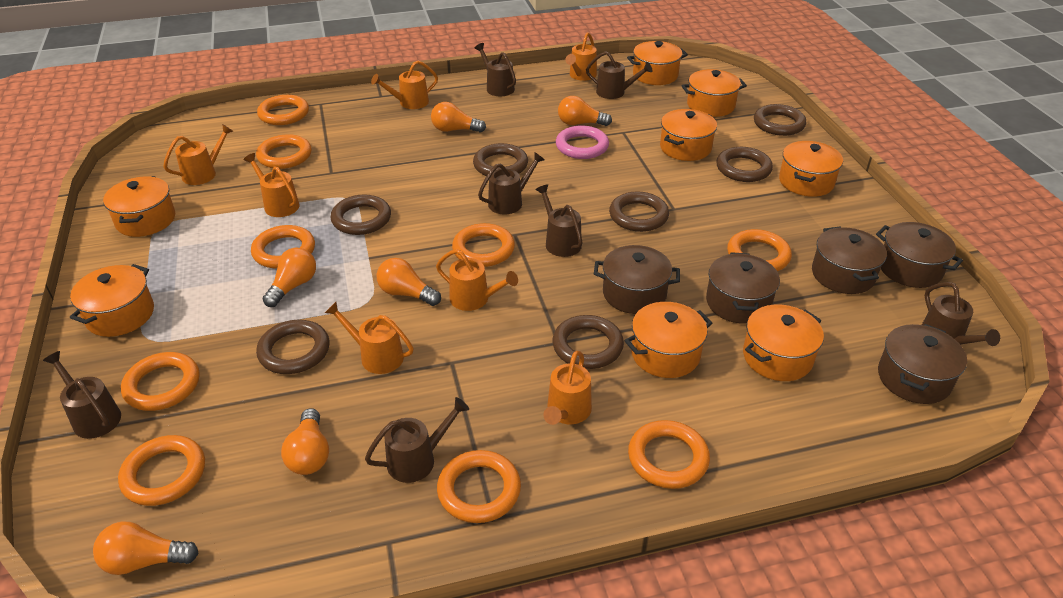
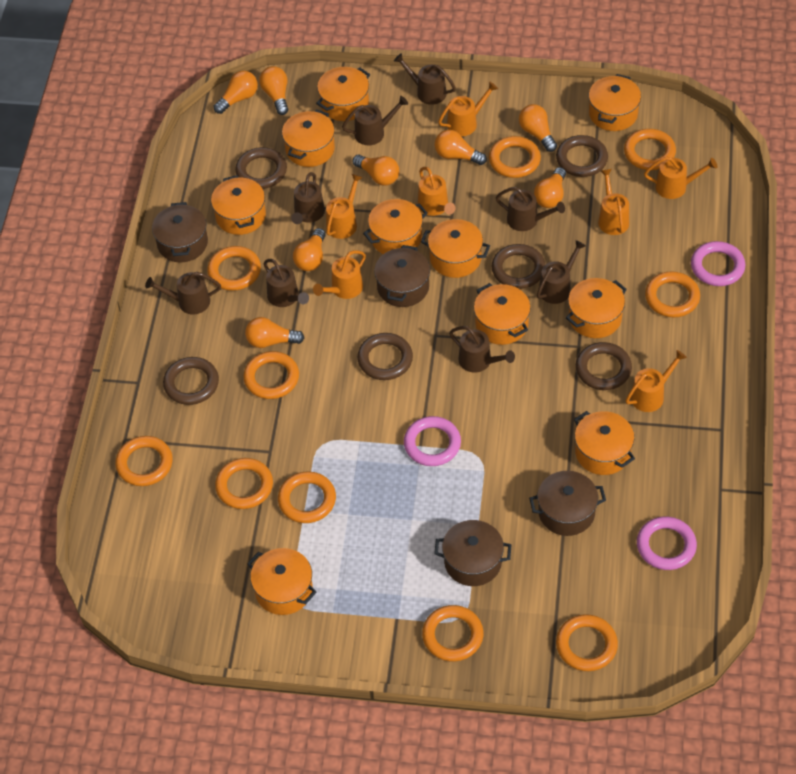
brown pot: 5 -> 4
brown ring: 7 -> 6
brown watering can: 7 -> 8
orange light bulb: 6 -> 8
orange pot: 8 -> 10
orange ring: 9 -> 10
pink ring: 1 -> 3

